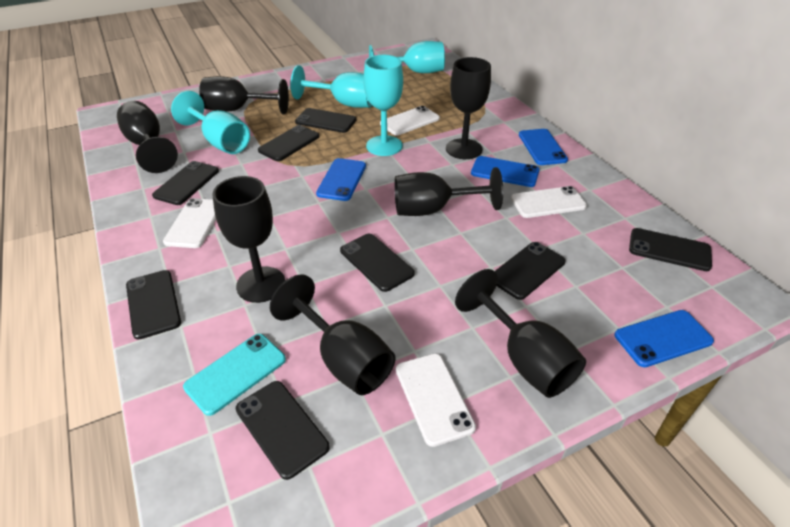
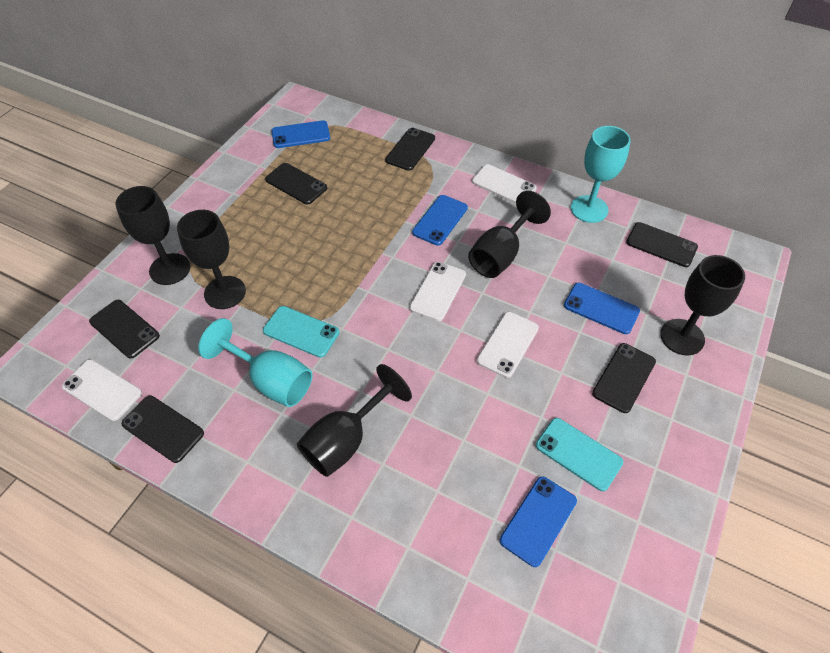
black goblet: 7 -> 5
black phone: 8 -> 6
turquoise goblet: 4 -> 2
turquoise phone: 1 -> 2

